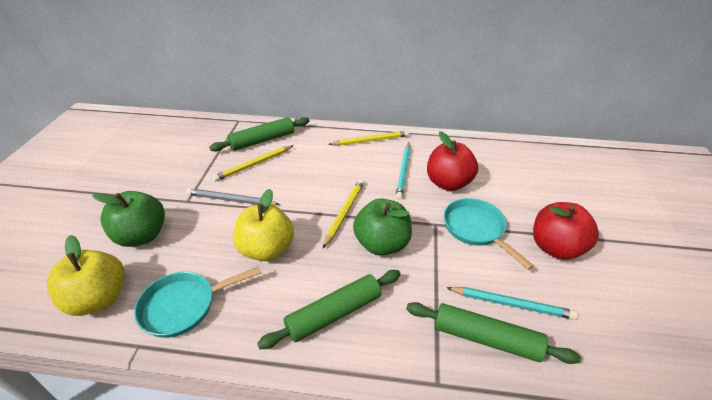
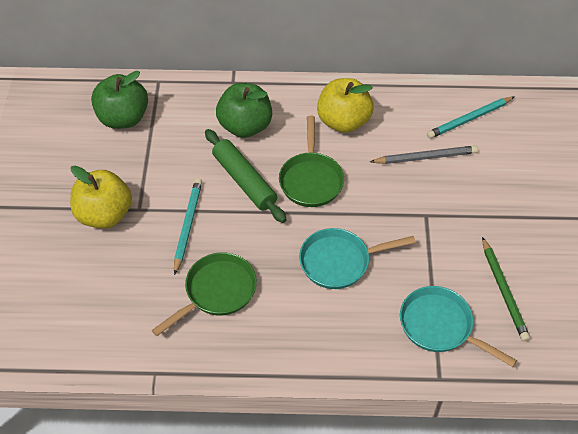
green pan: 0 -> 2
green pencil: 0 -> 1
green rolling pin: 3 -> 1
red apple: 2 -> 0
yellow pencil: 3 -> 0

